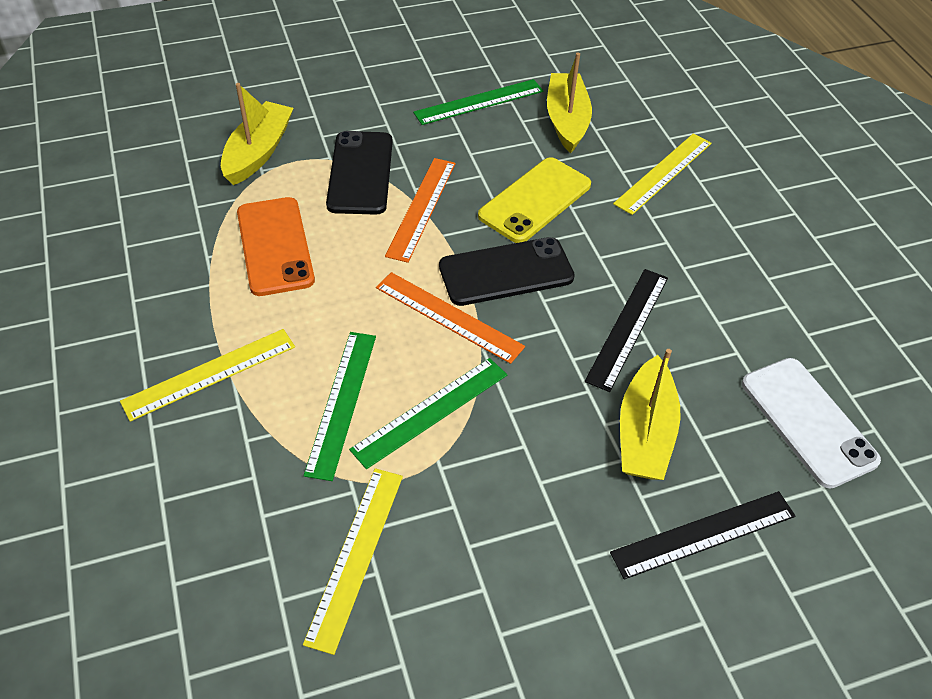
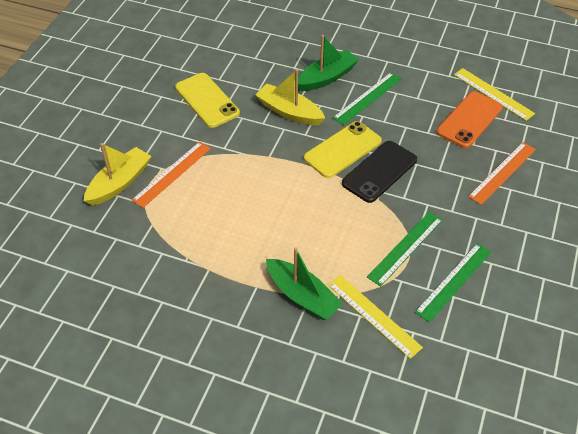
black phone: 2 -> 1
black ruler: 2 -> 0
green boat: 0 -> 2
white phone: 1 -> 0
yellow boat: 3 -> 2
yellow phone: 1 -> 2
yellow ruler: 3 -> 2

